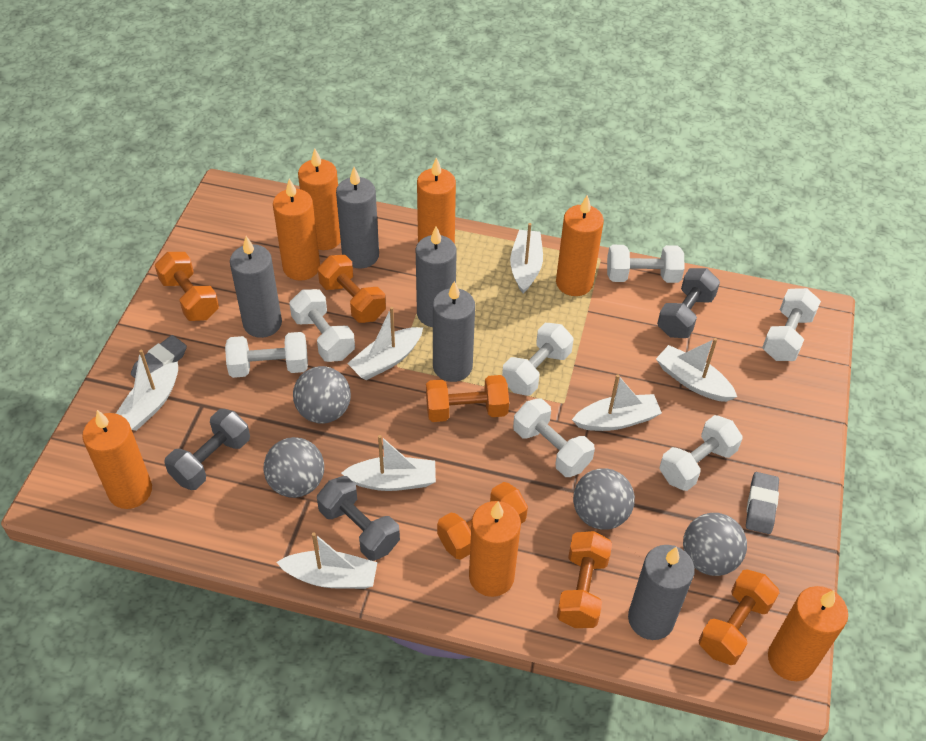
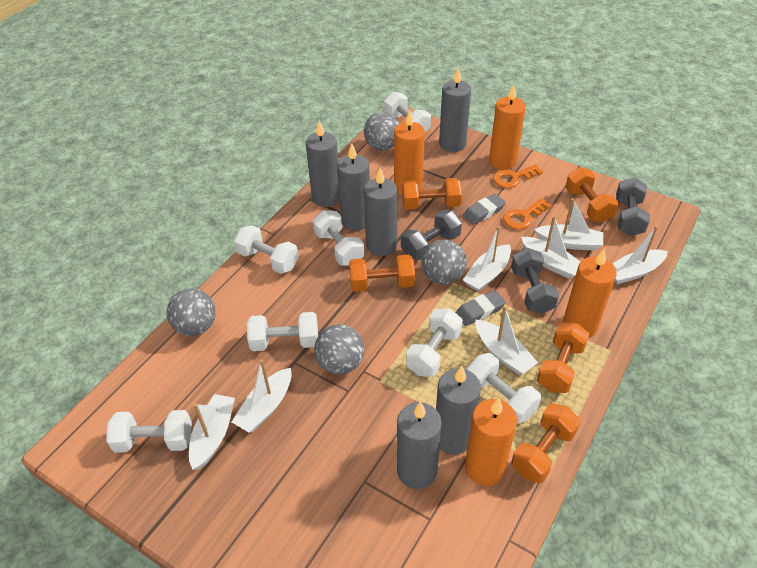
grey candle: 5 -> 6
orange candle: 7 -> 4
orange dumbbell: 6 -> 5
orange key: 0 -> 2

